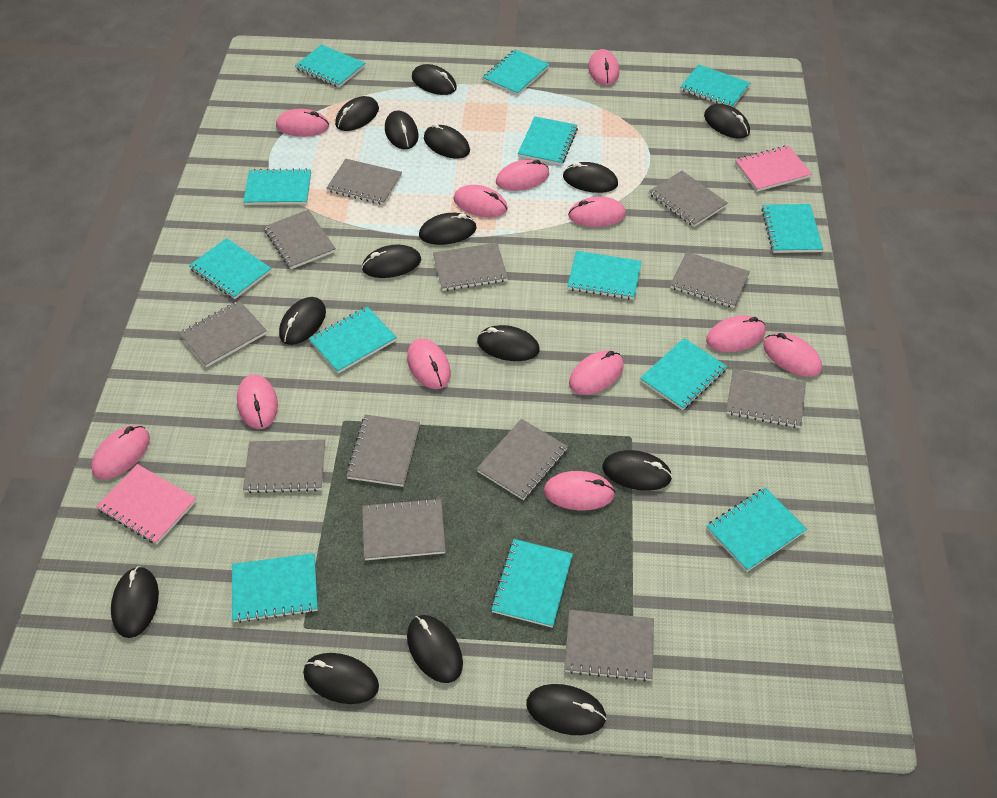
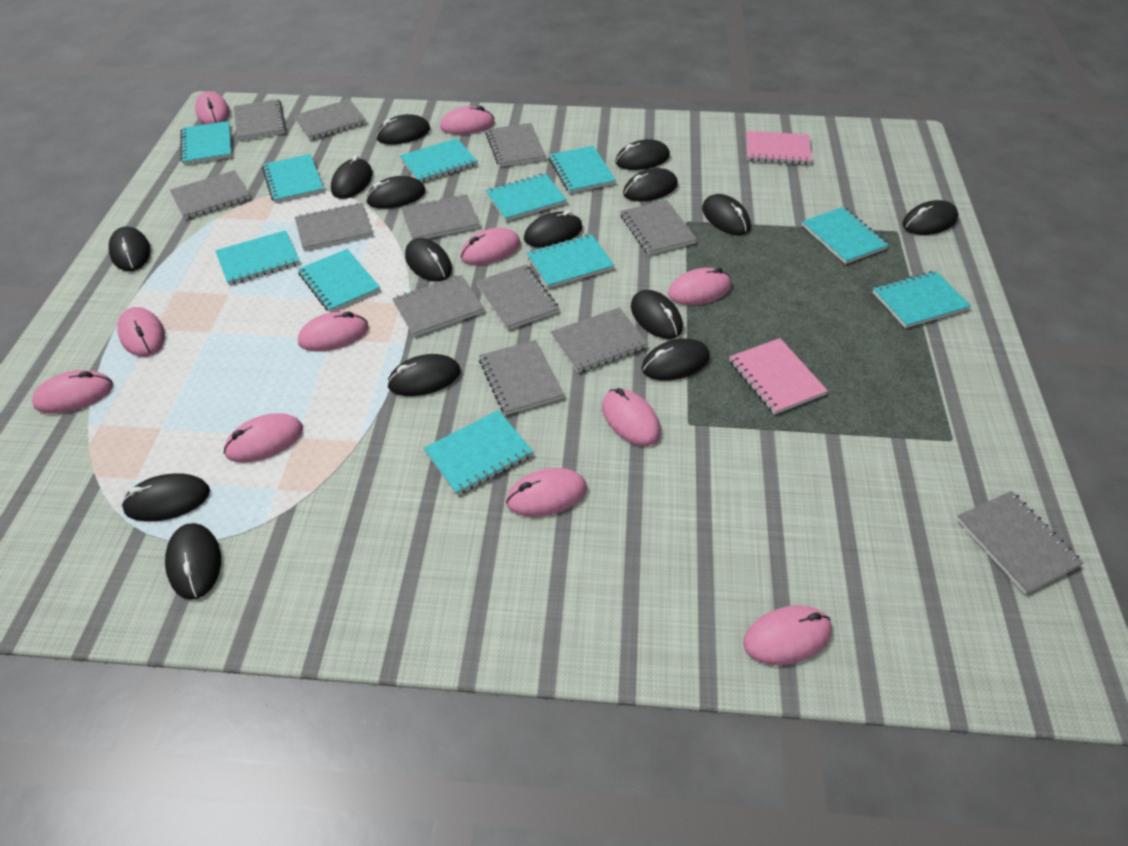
pink mouse: 12 -> 11
turquoise notebook: 13 -> 11

